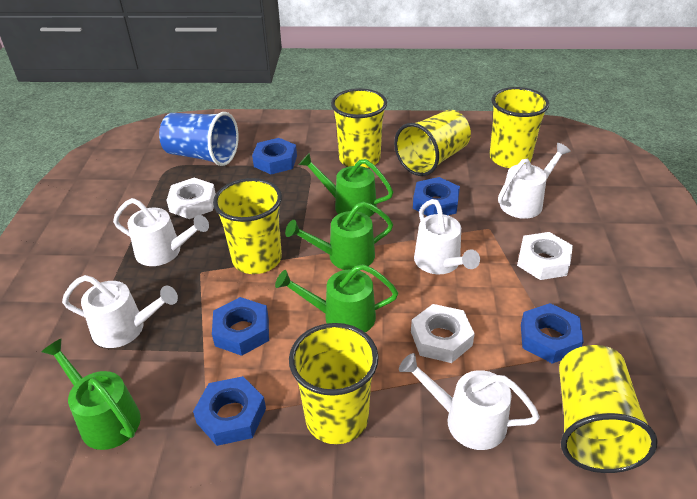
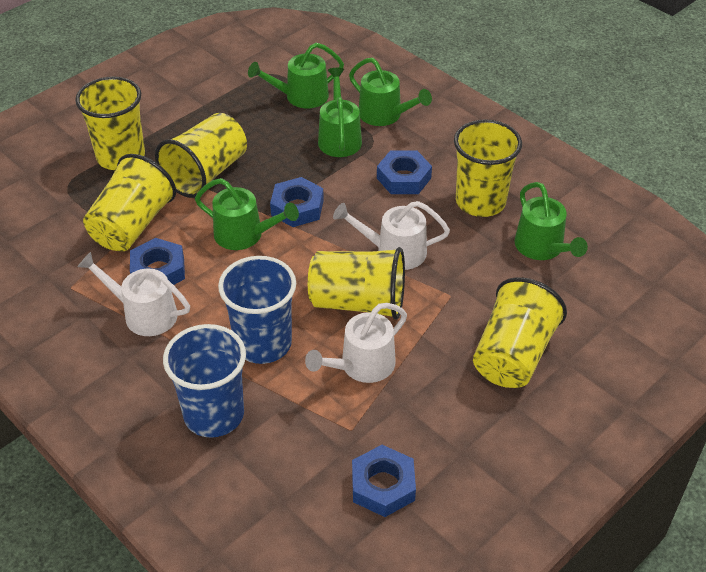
blue cup: 1 -> 2
blue nut: 5 -> 4
green watering can: 4 -> 5
white nut: 3 -> 0
white watering can: 5 -> 3

